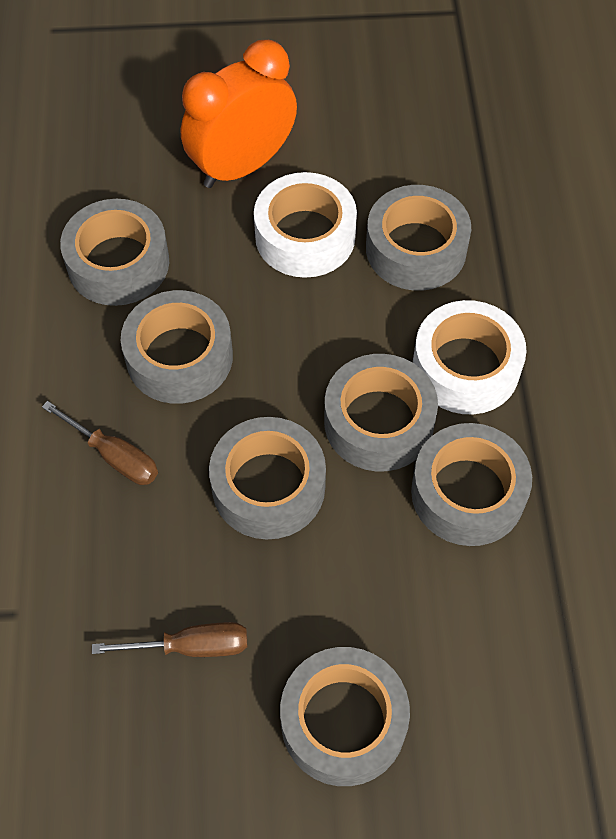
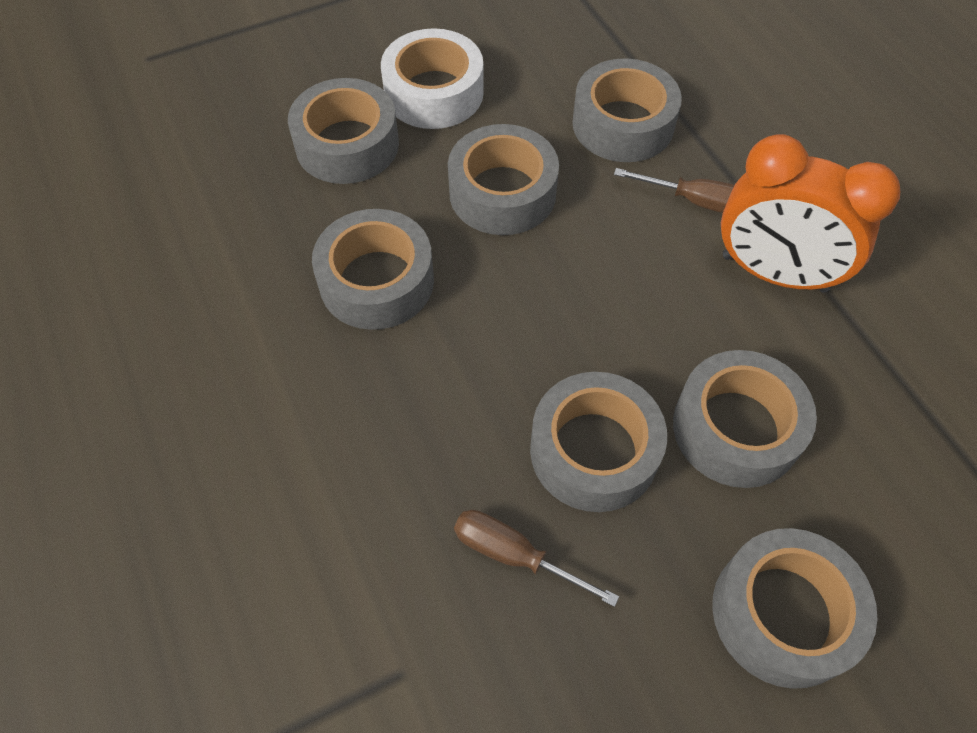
white tape: 2 -> 1

